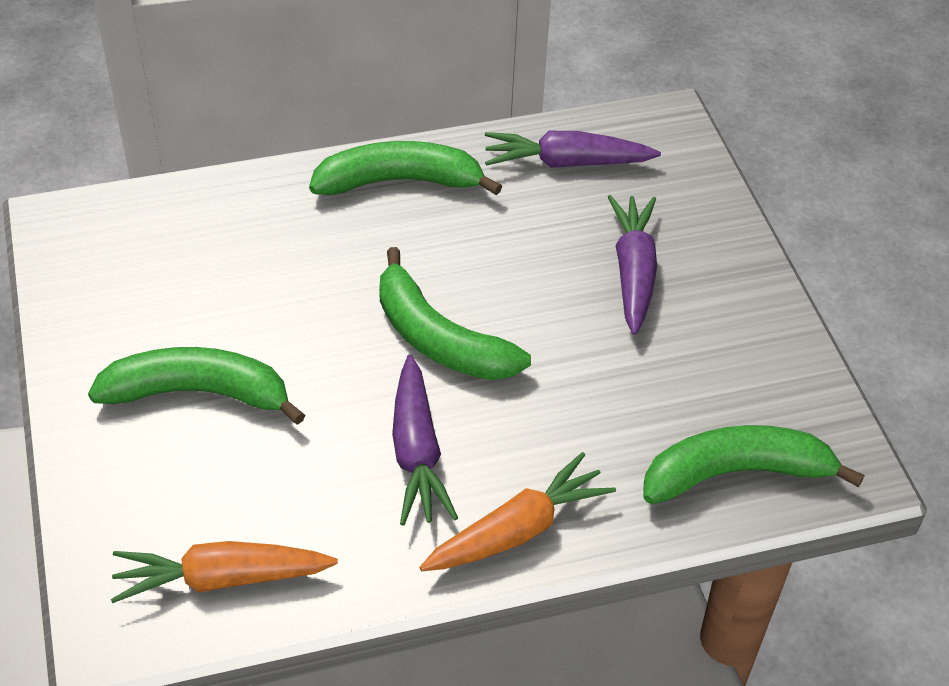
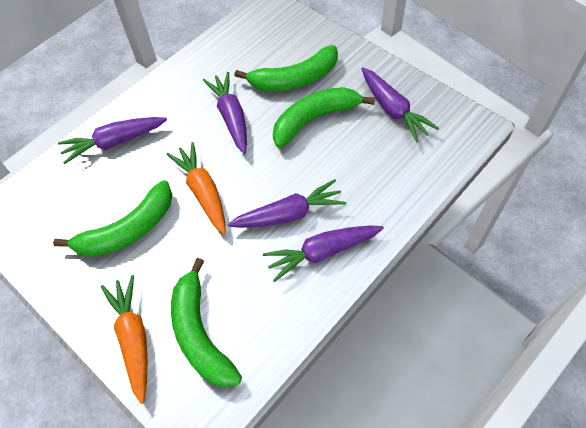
purple carrot: 3 -> 5

